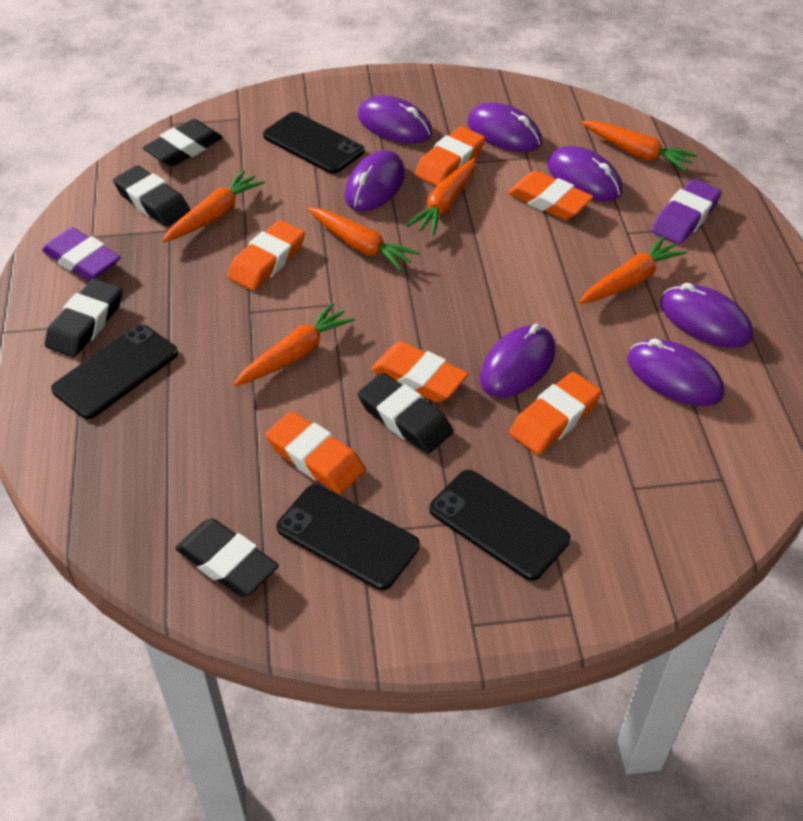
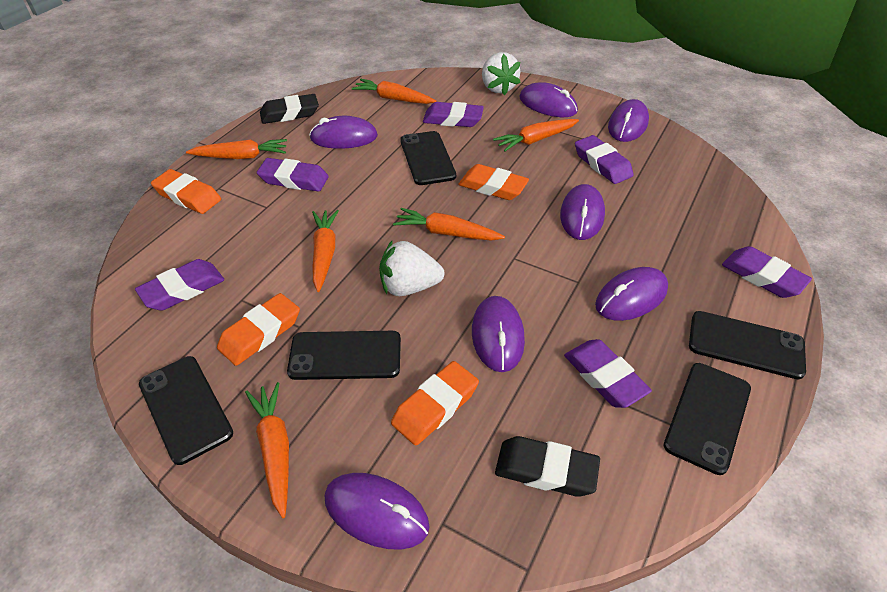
black eraser: 5 -> 2
black phone: 4 -> 5
orange eraser: 6 -> 4
purple eraser: 2 -> 6
white strawberry: 0 -> 2

